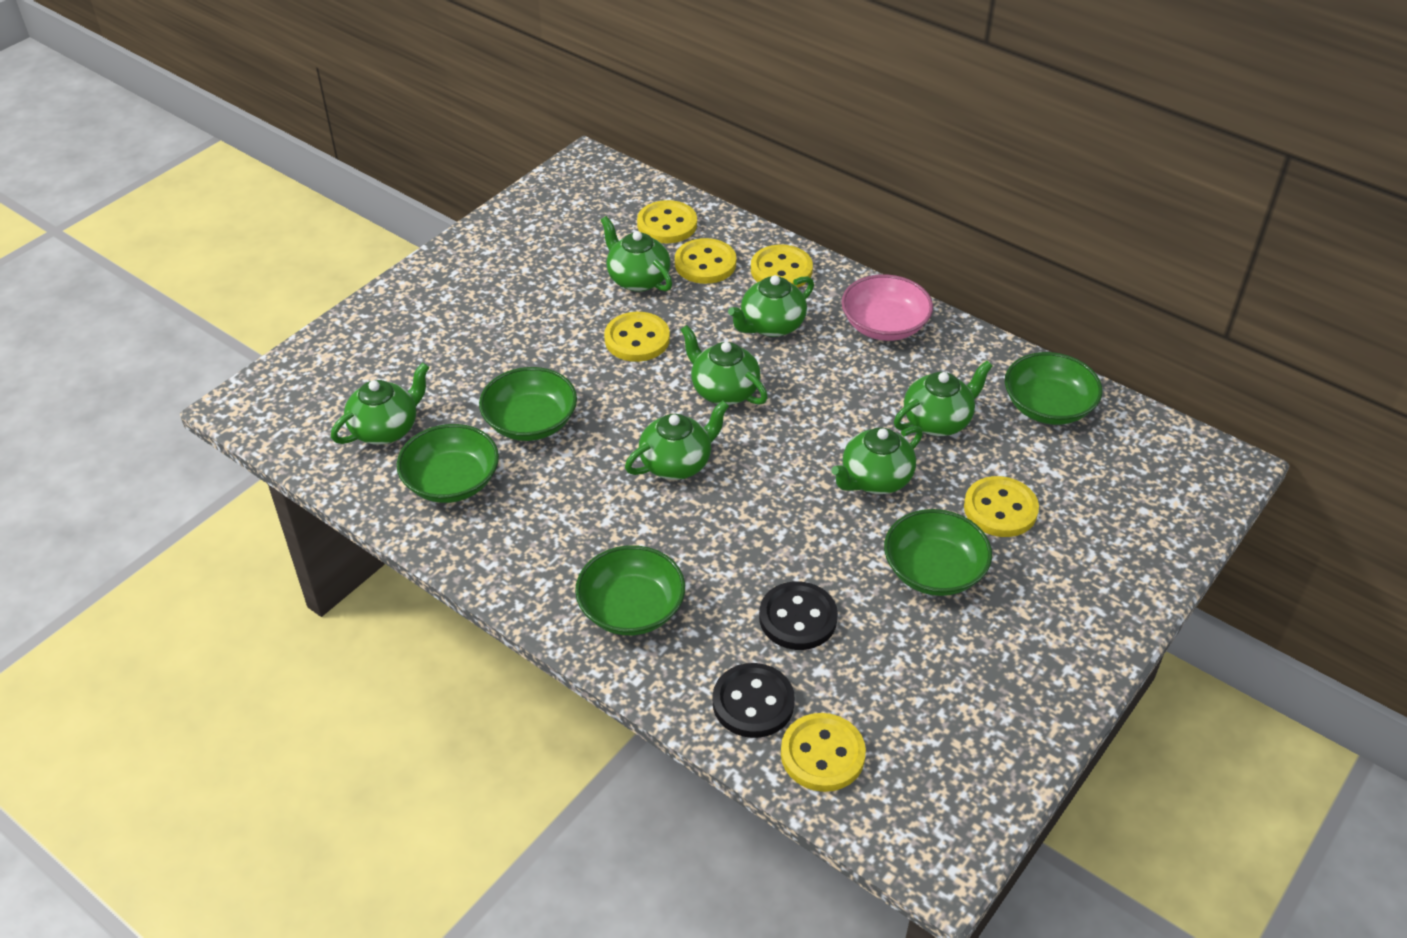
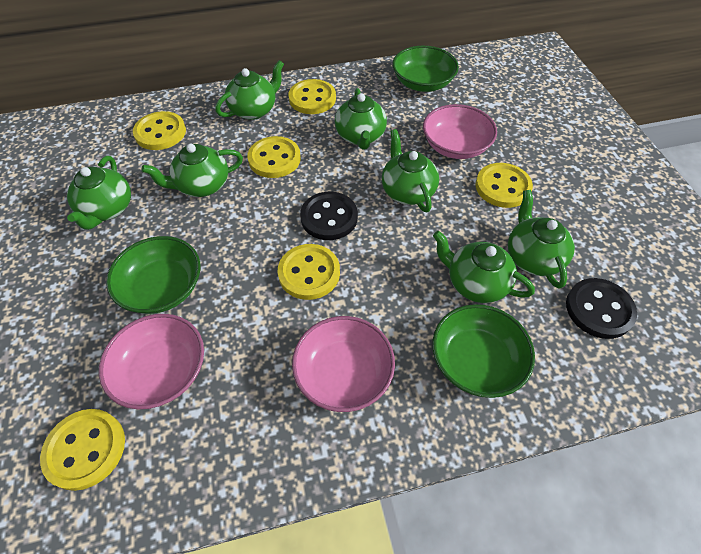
green bowl: 5 -> 3
pink bowl: 1 -> 3

